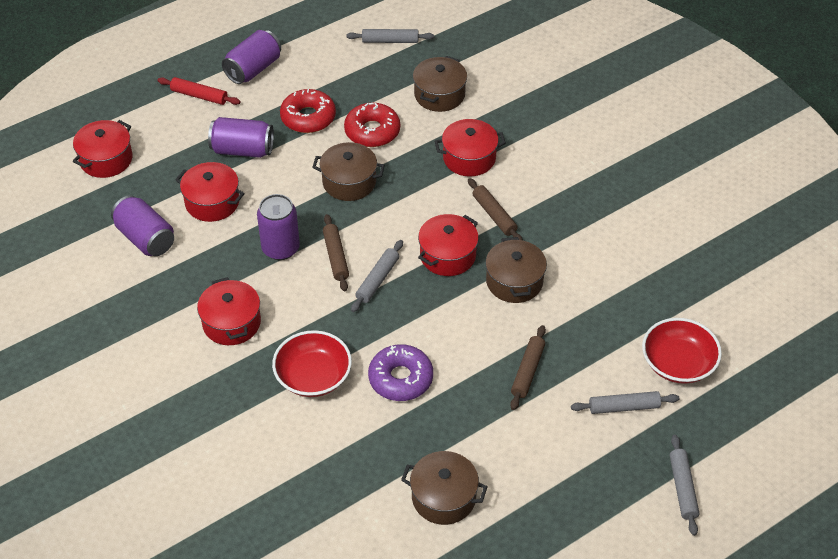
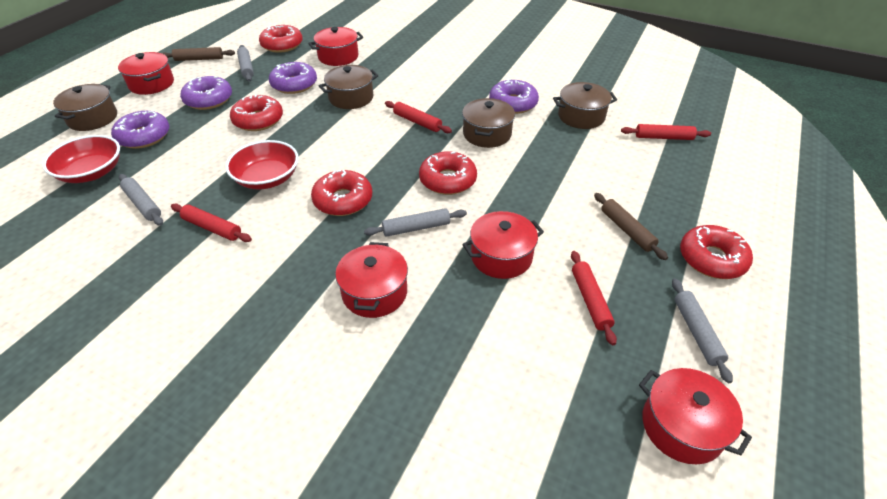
brown rolling pin: 3 -> 2
purple can: 4 -> 0
purple donut: 1 -> 4
red donut: 2 -> 5
red rolling pin: 1 -> 4

